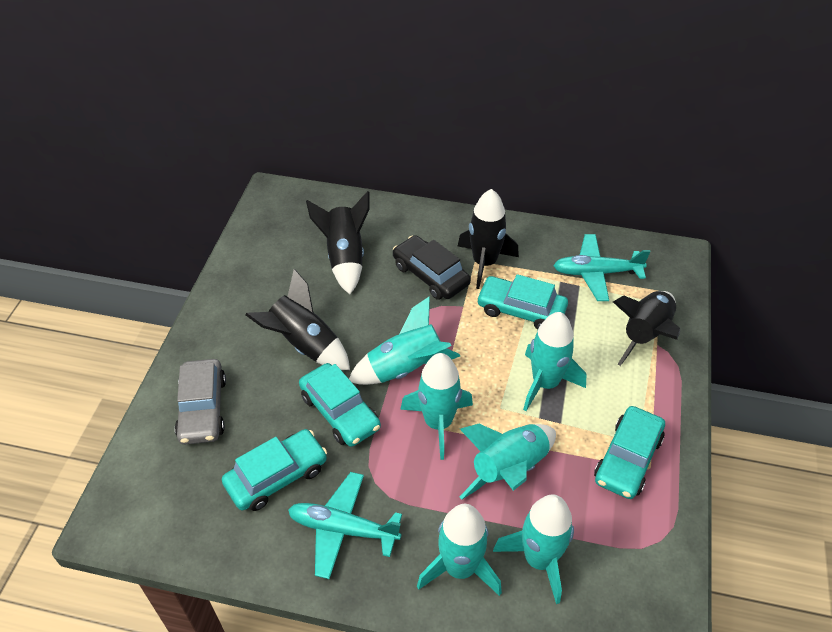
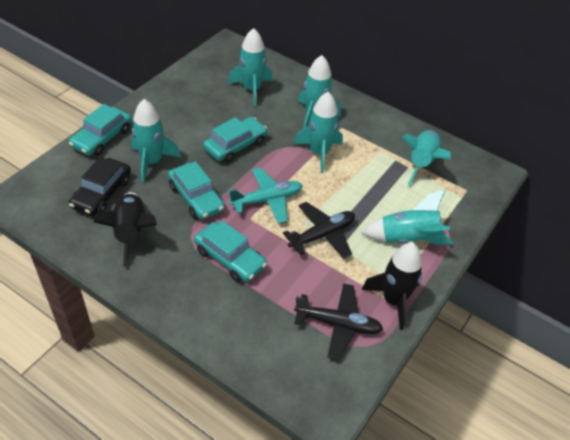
black plane: 0 -> 2
black rocket: 4 -> 2
grey car: 1 -> 0
turquoise plane: 2 -> 1

